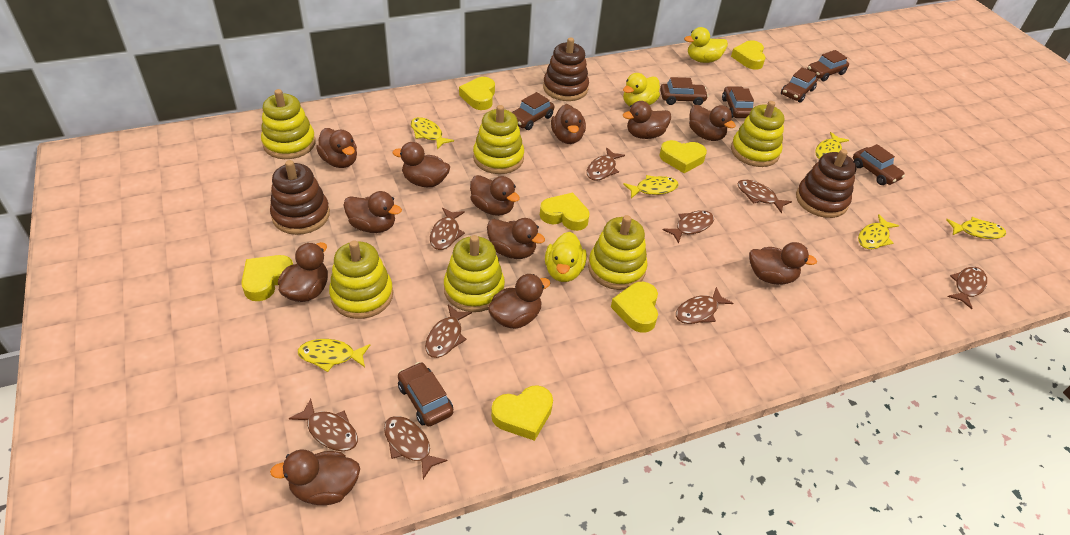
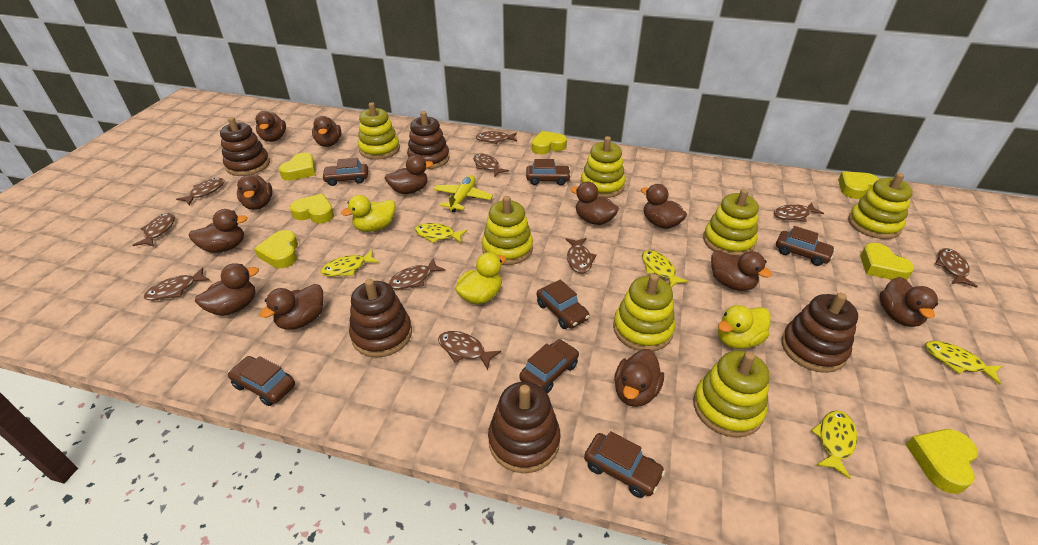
brown fish: 9 -> 10
brown stacking toy: 3 -> 5
yellow fish: 6 -> 5
yellow plane: 0 -> 1
yellow stacking toy: 6 -> 7

